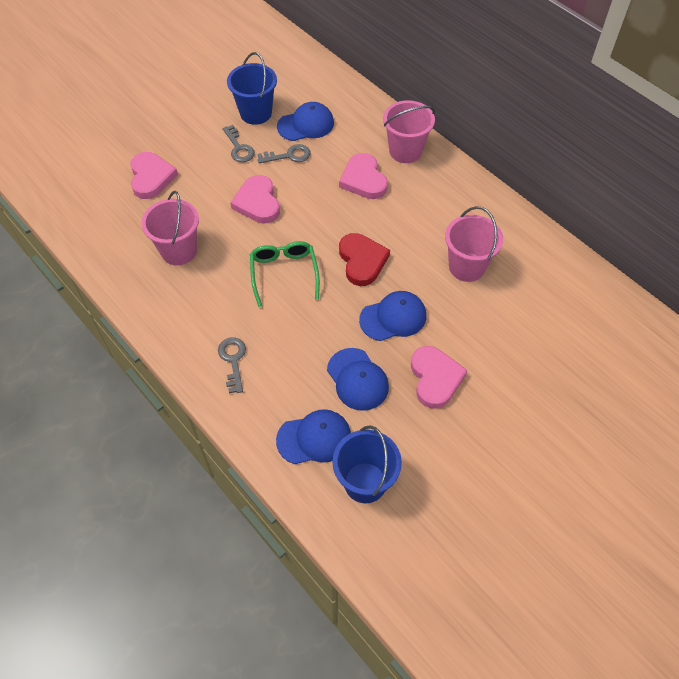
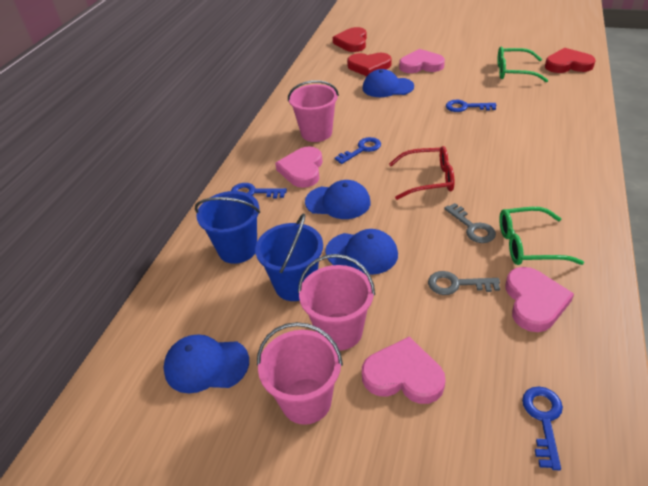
blue key: 0 -> 4
green glasses: 1 -> 2
grey key: 3 -> 2
red glasses: 0 -> 1
red heart: 1 -> 3

